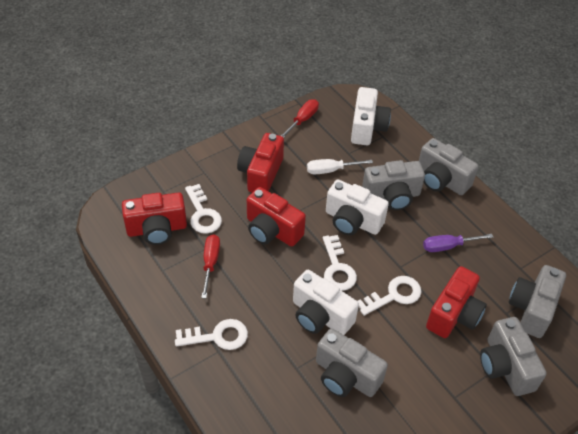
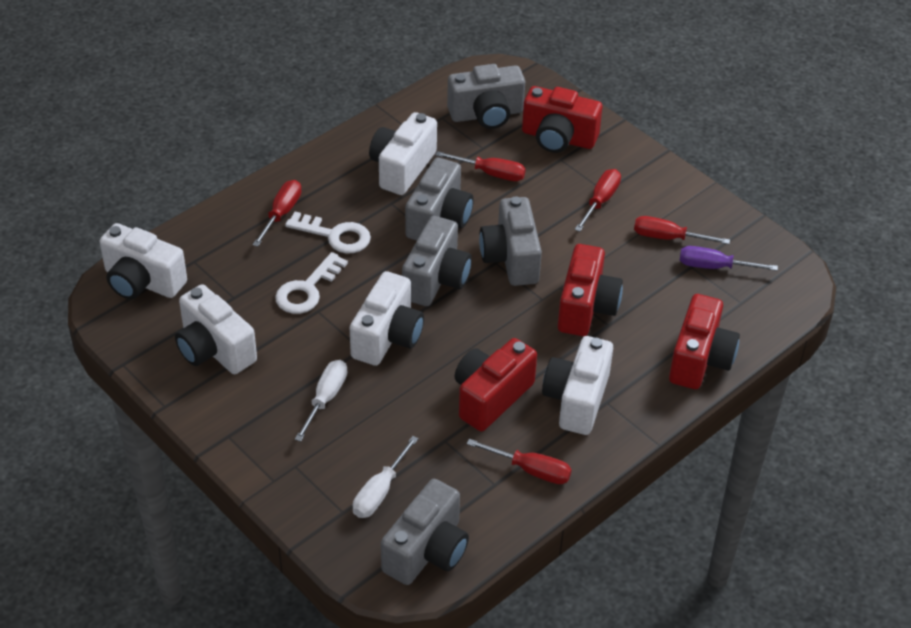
red screwdriver: 2 -> 5
white camera: 3 -> 5
white key: 4 -> 2
white screwdriver: 1 -> 2

